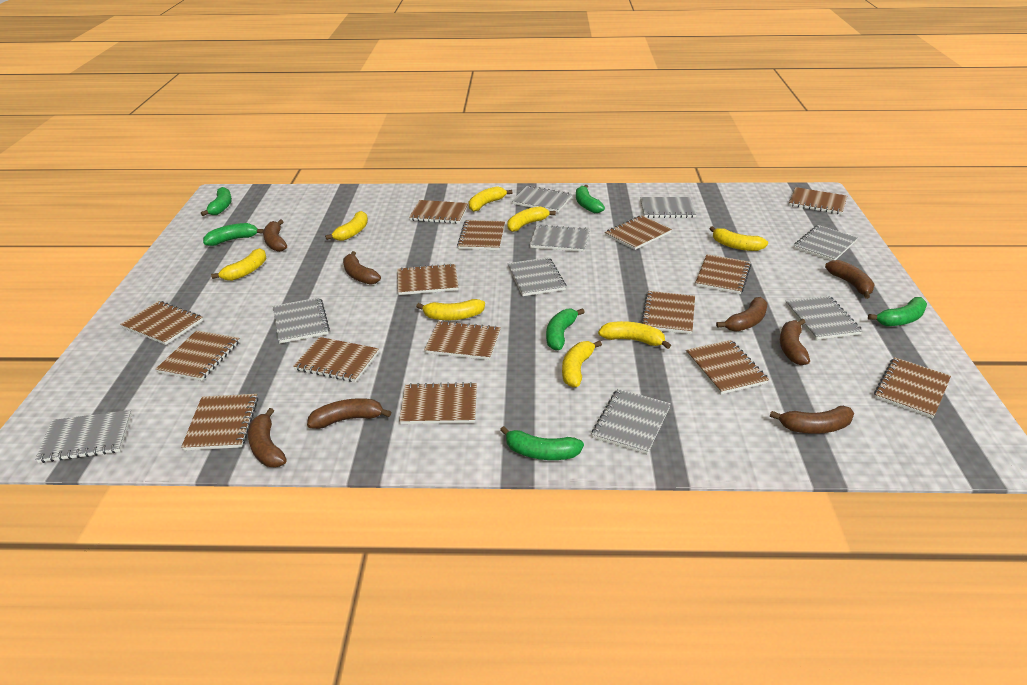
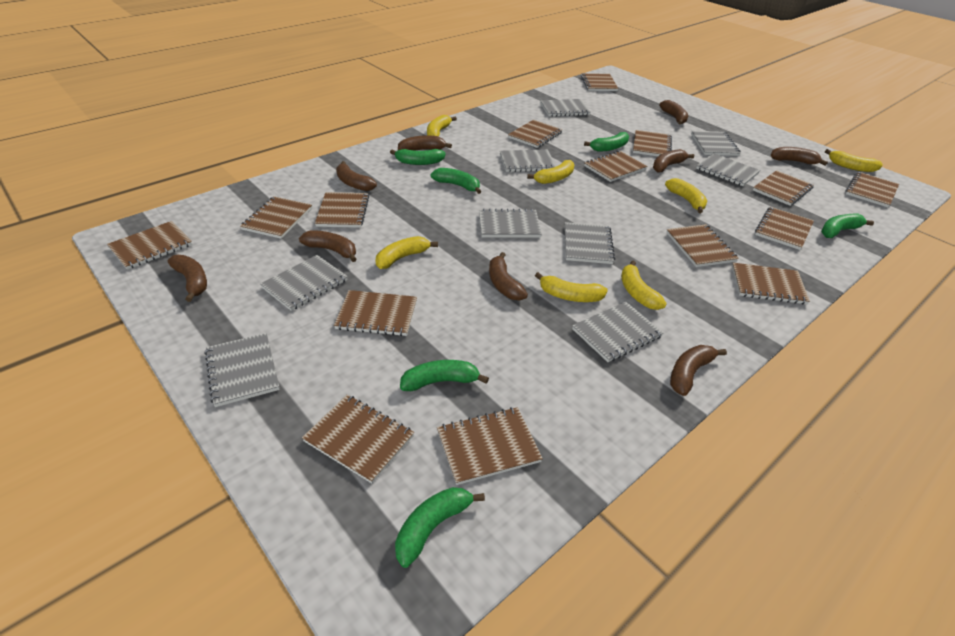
brown banana: 8 -> 9
yellow banana: 8 -> 7

